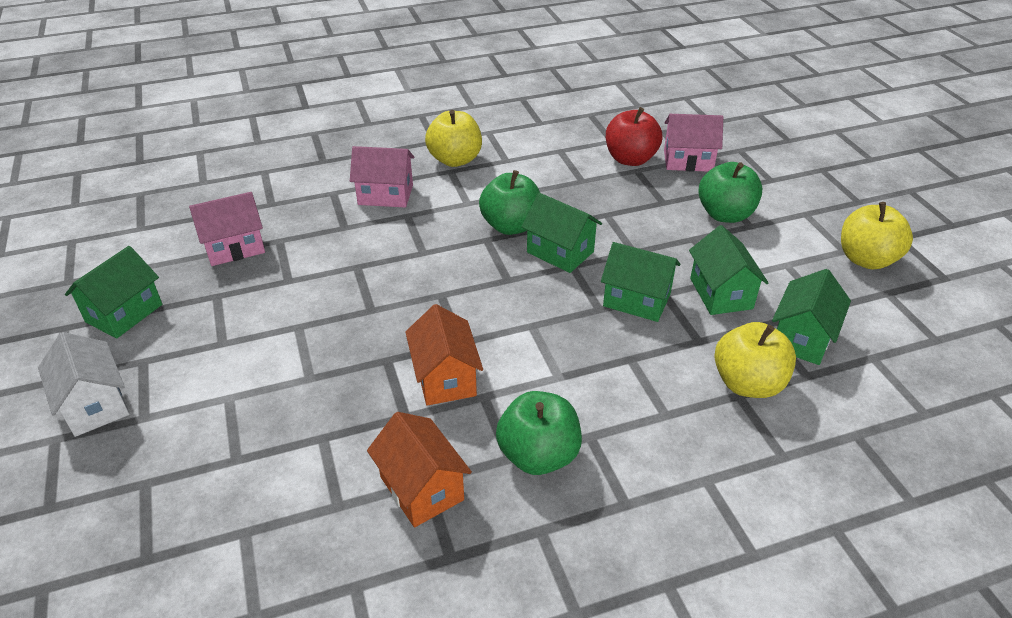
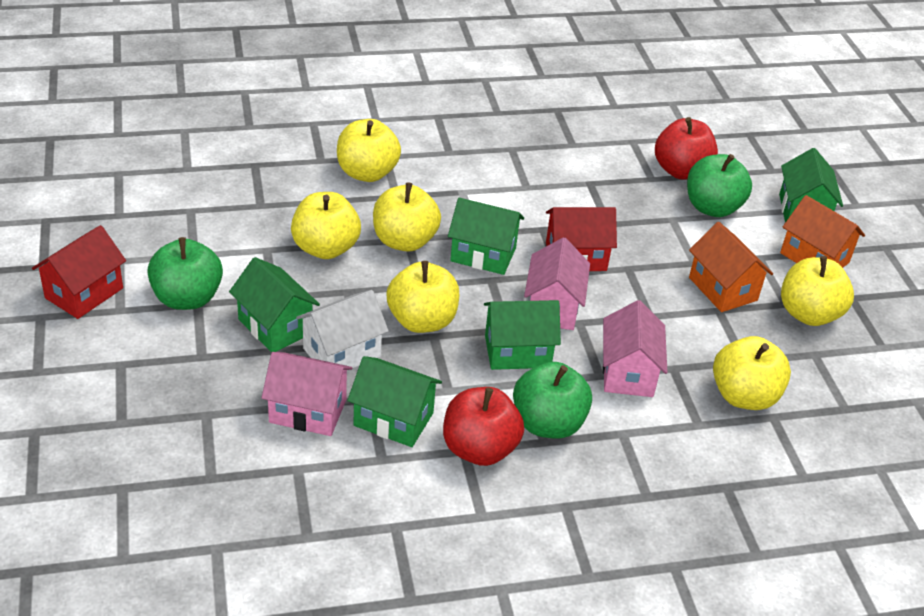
red apple: 1 -> 2
red house: 0 -> 2
yellow apple: 3 -> 6

